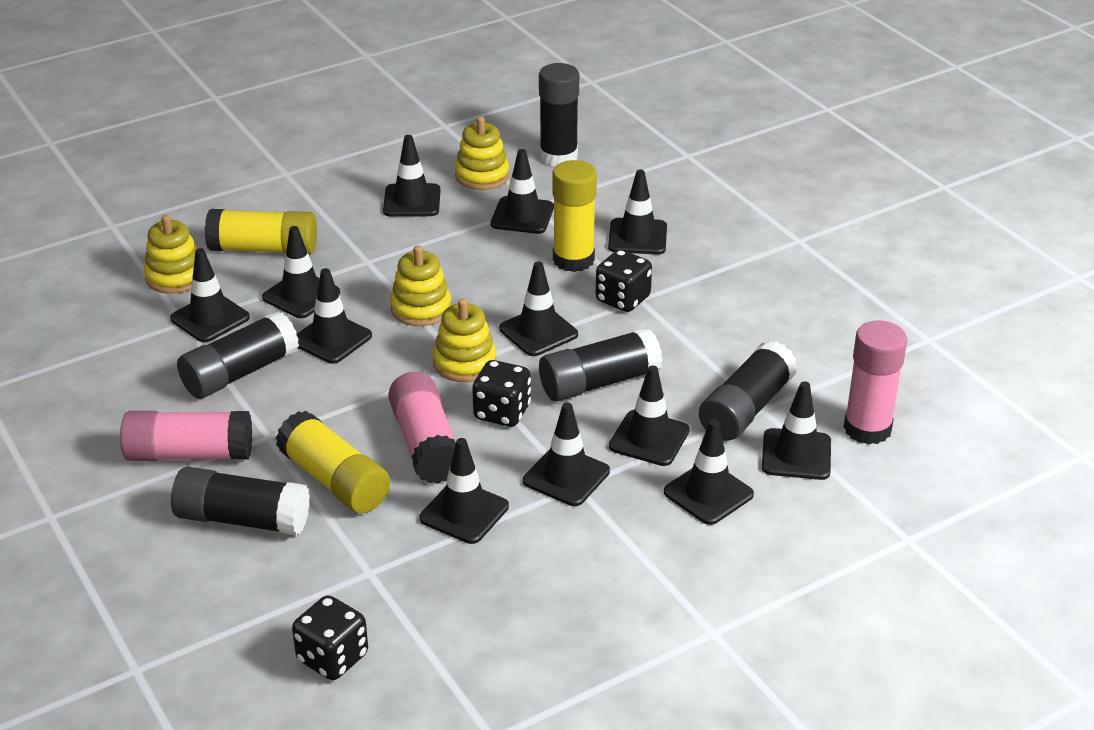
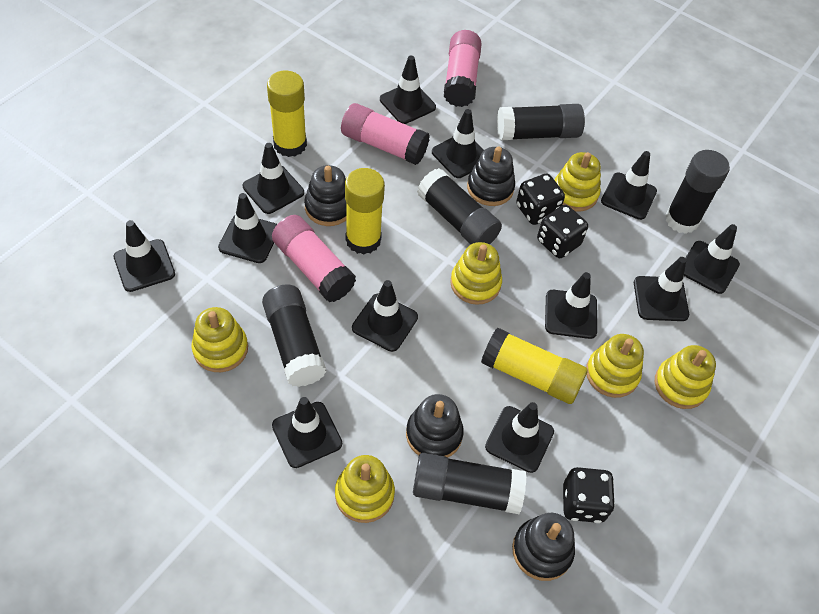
black stacking toy: 0 -> 4
yellow stacking toy: 4 -> 6

